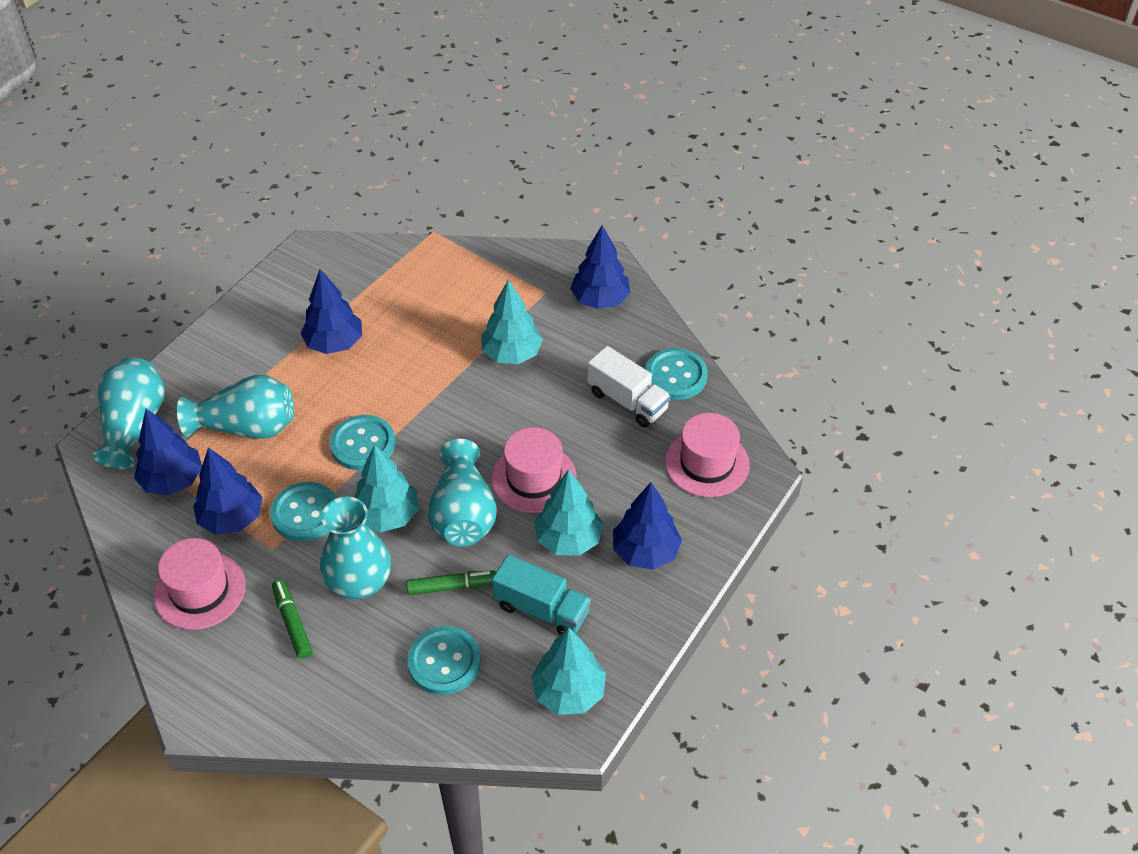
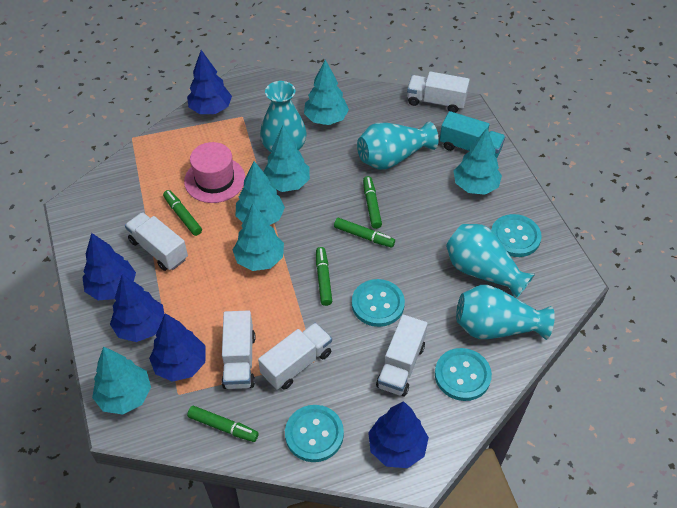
green marker: 2 -> 5
pink hat: 3 -> 1
turquoise tree: 4 -> 6
white truck: 1 -> 5

